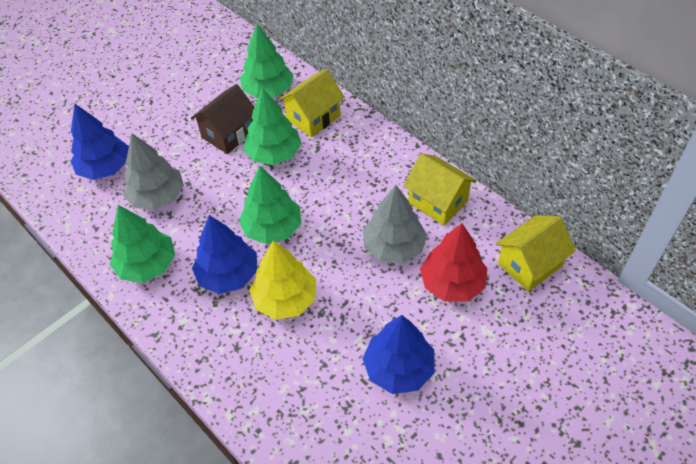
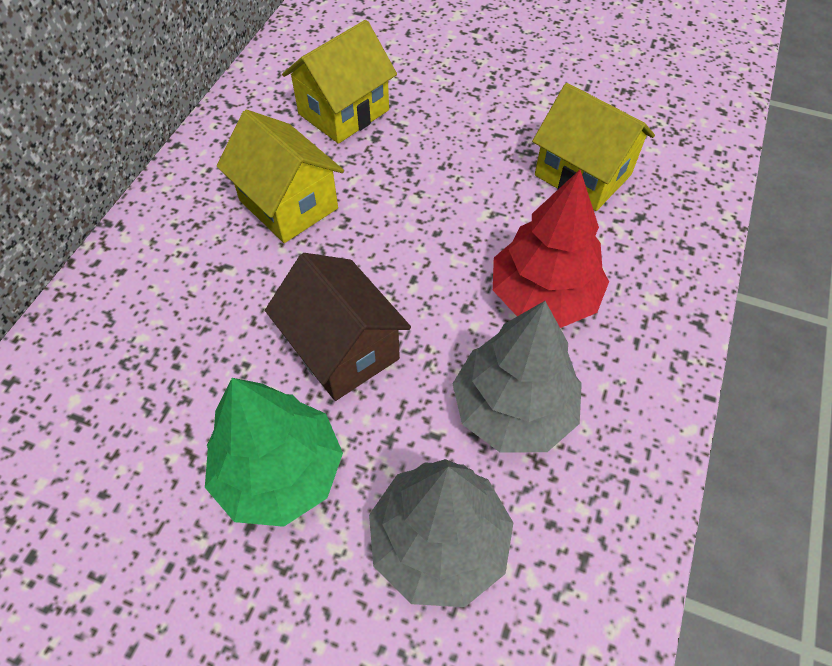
blue tree: 3 -> 0
green tree: 4 -> 1
yellow tree: 1 -> 0

